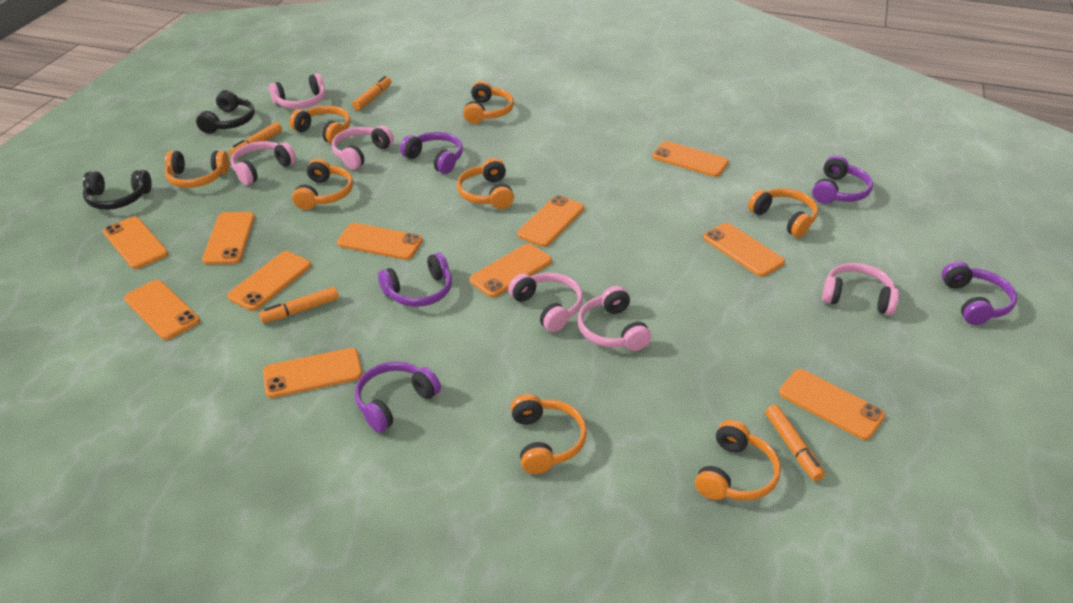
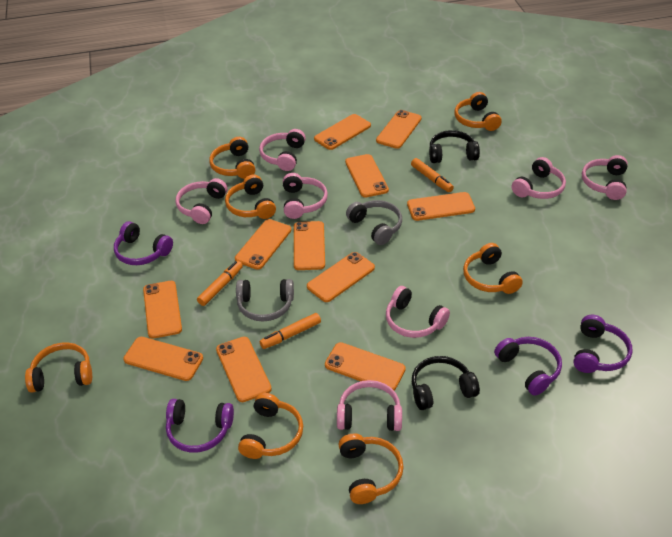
grey headphones: 0 -> 2
orange headphones: 8 -> 7
orange marker: 4 -> 3
pink headphones: 6 -> 7
purple headphones: 5 -> 4

